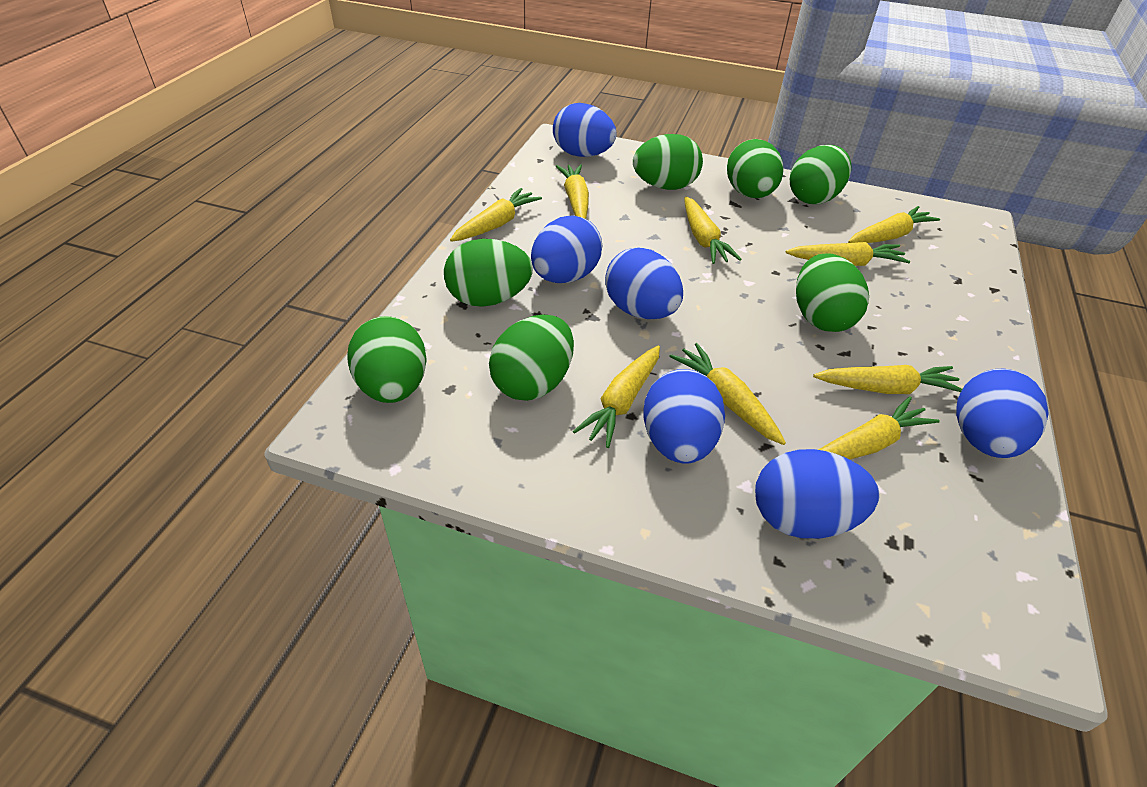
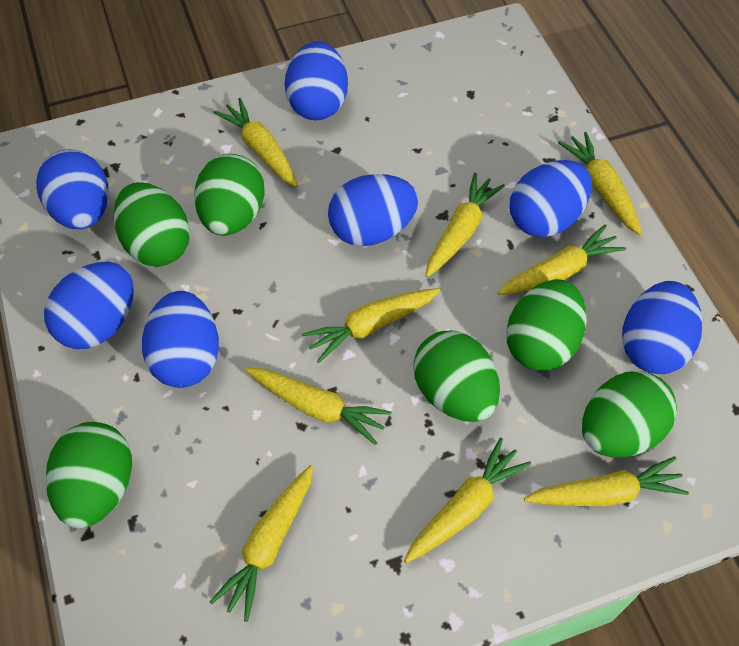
blue egg: 6 -> 7
green egg: 7 -> 6

